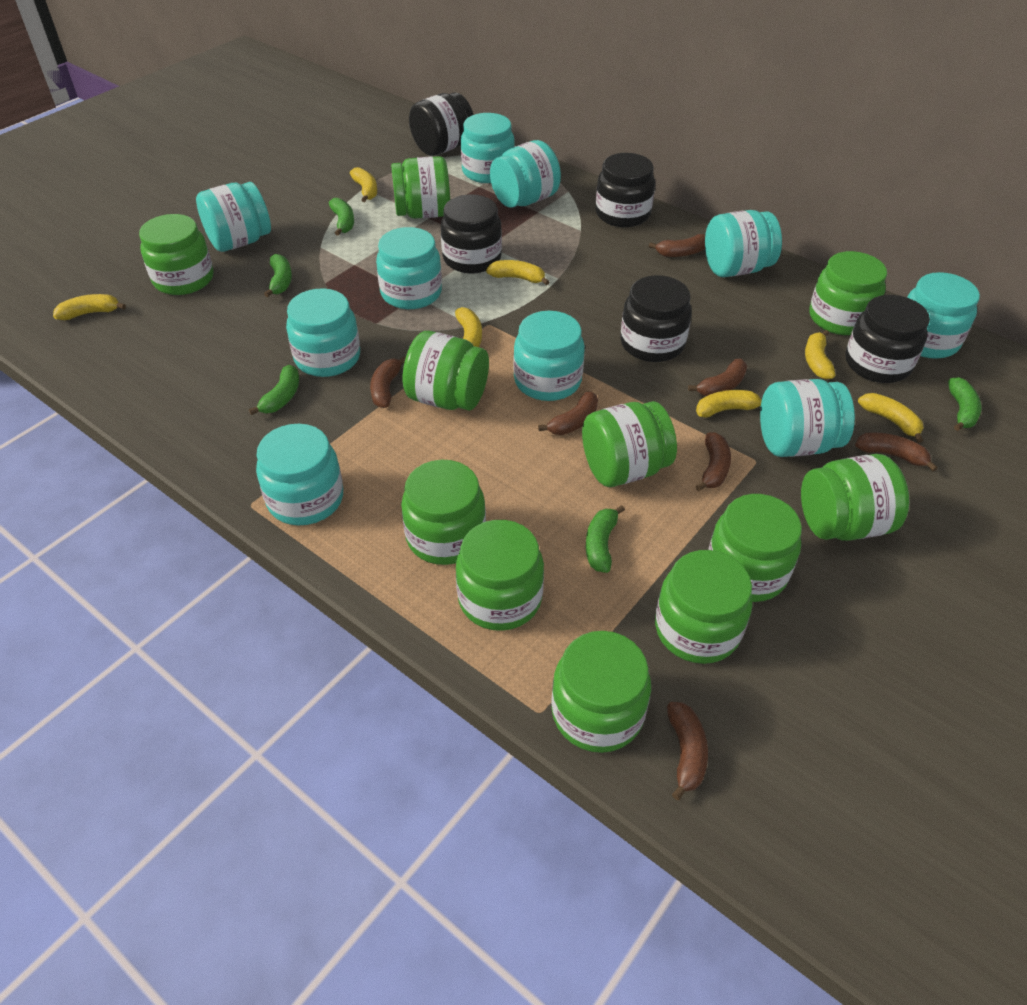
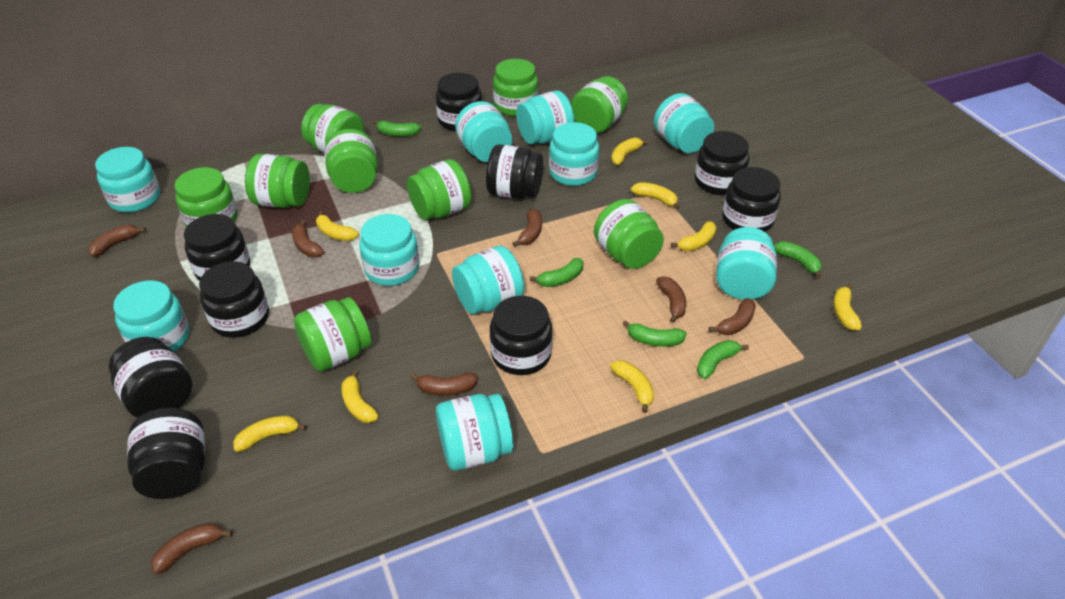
black jar: 5 -> 9
green jar: 11 -> 9
yellow banana: 7 -> 8

